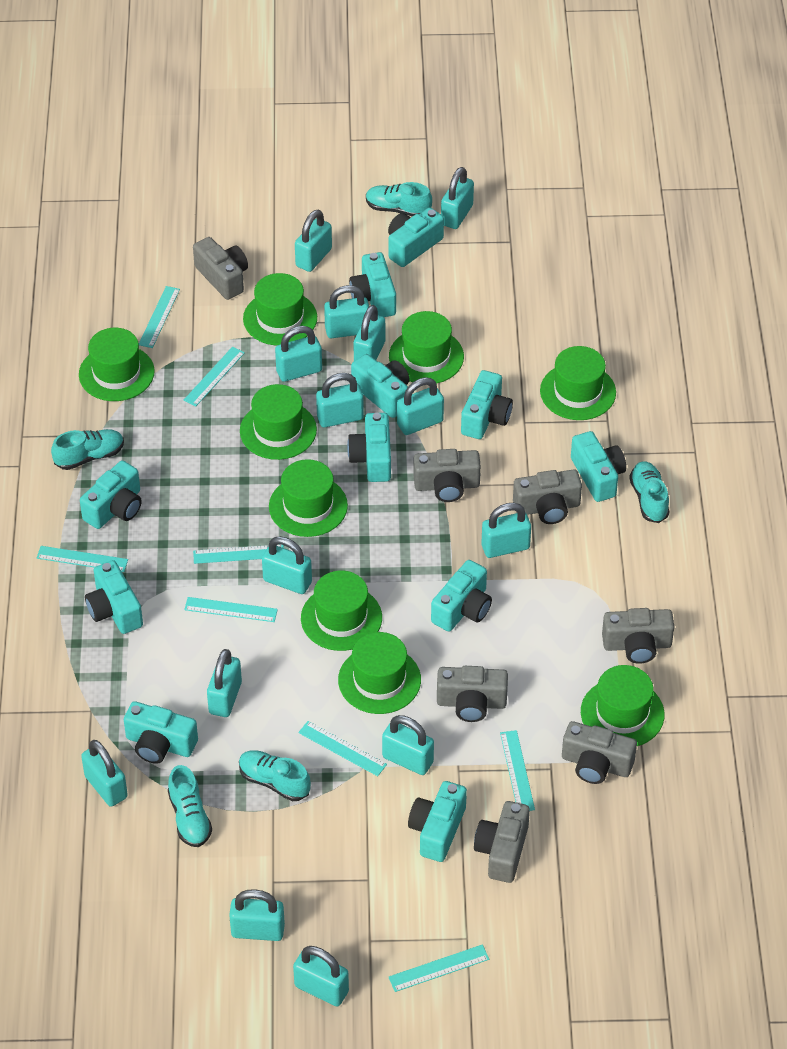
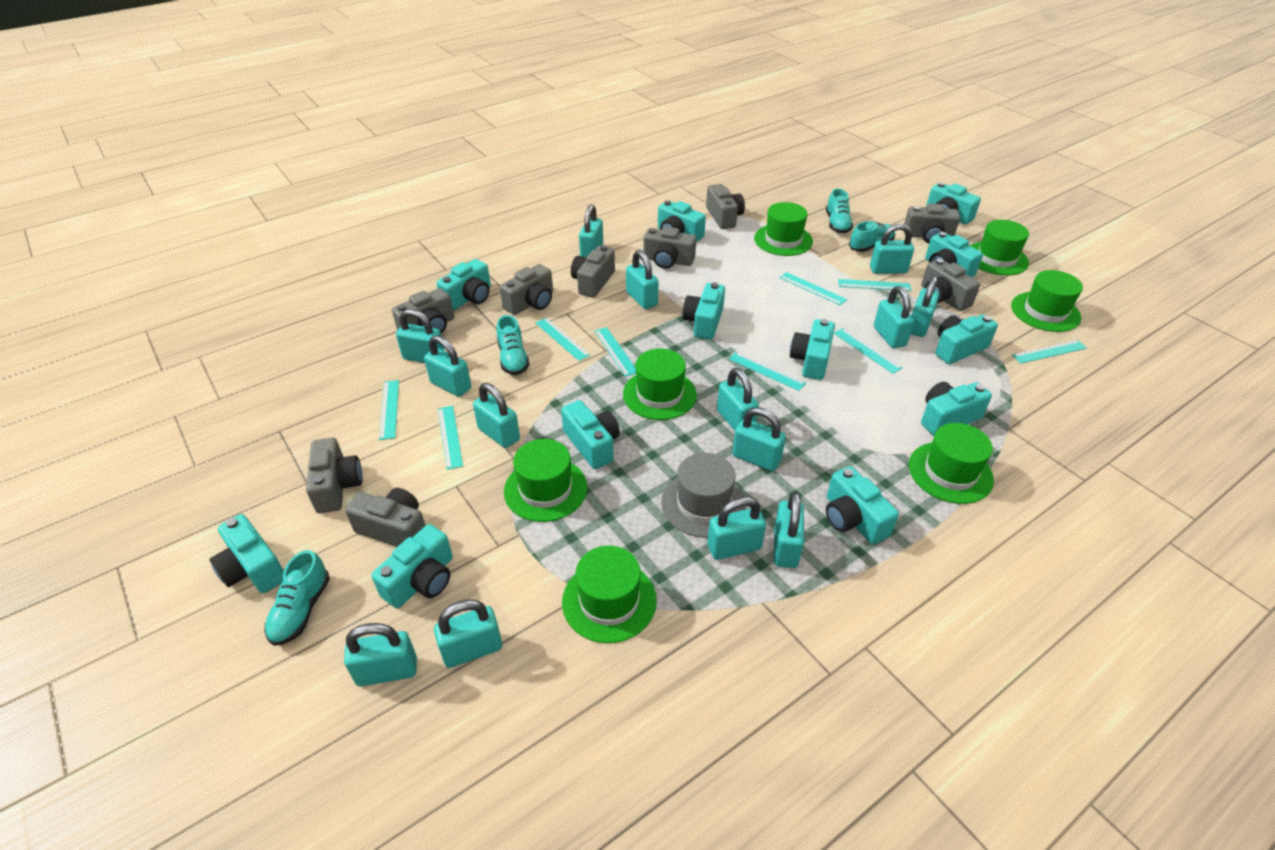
green hat: 9 -> 7
grey camera: 7 -> 9
grey hat: 0 -> 1
turquoise camera: 11 -> 12
turquoise ruler: 8 -> 9
turquoise shoe: 5 -> 4

